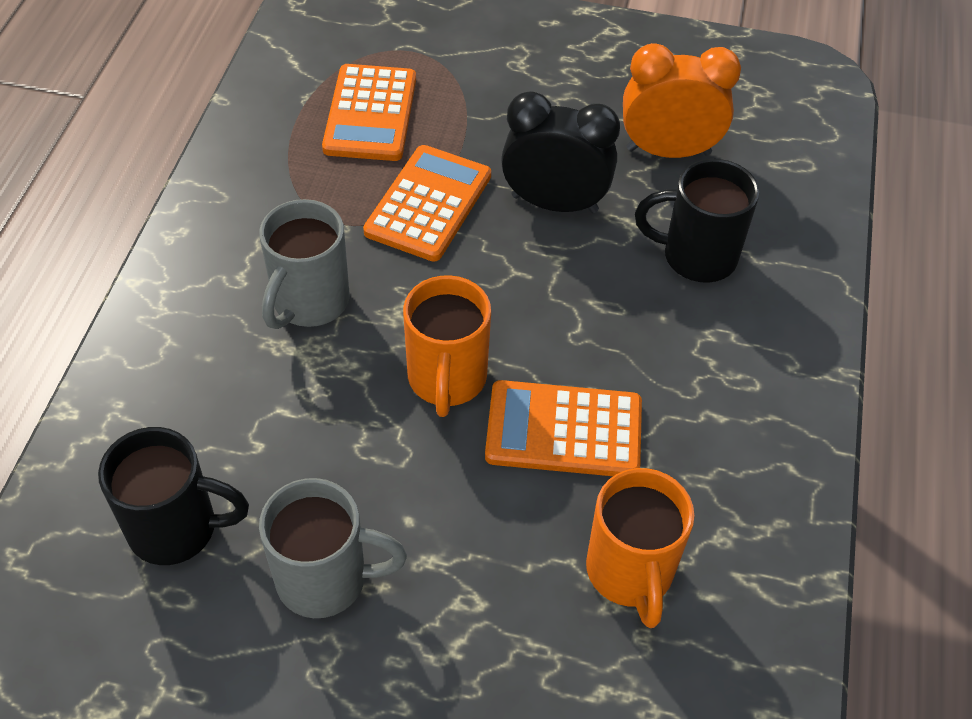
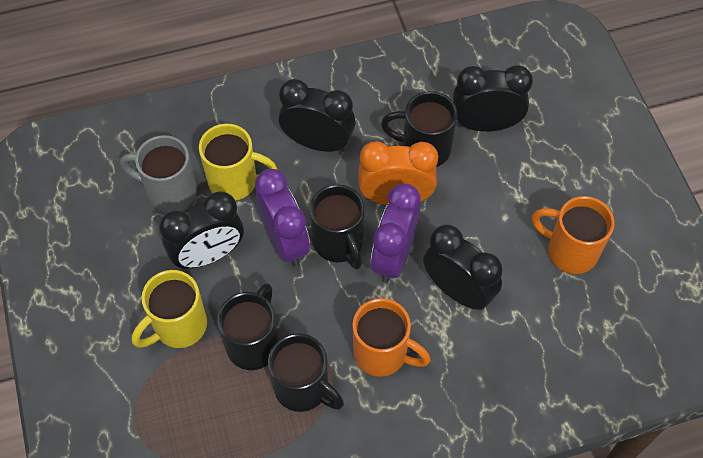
black clock: 1 -> 4
black mug: 2 -> 4
grey mug: 2 -> 1
orange calculator: 3 -> 0
purple clock: 0 -> 2
yellow mug: 0 -> 2

